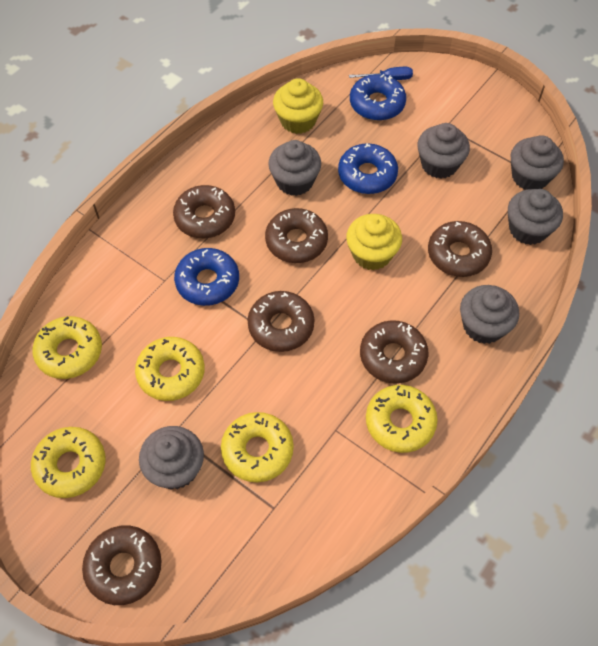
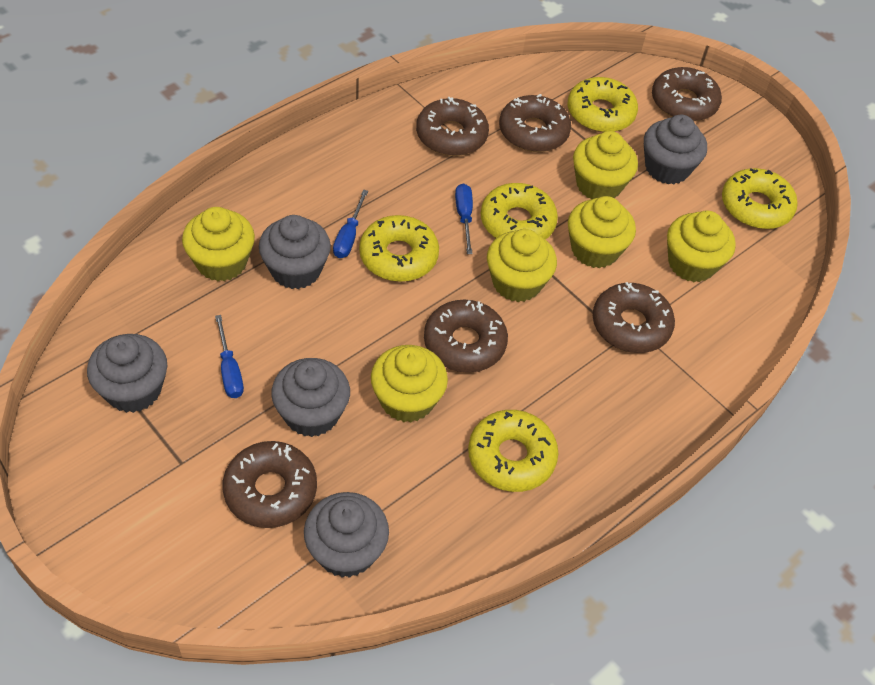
blue donut: 3 -> 0
blue screwdriver: 1 -> 3
grey cupcake: 6 -> 5
yellow cupcake: 2 -> 6

